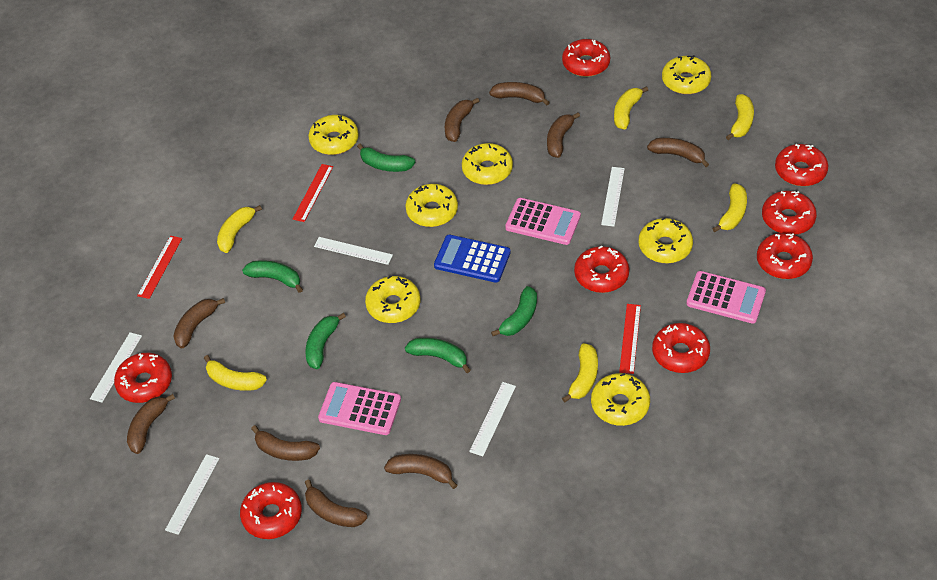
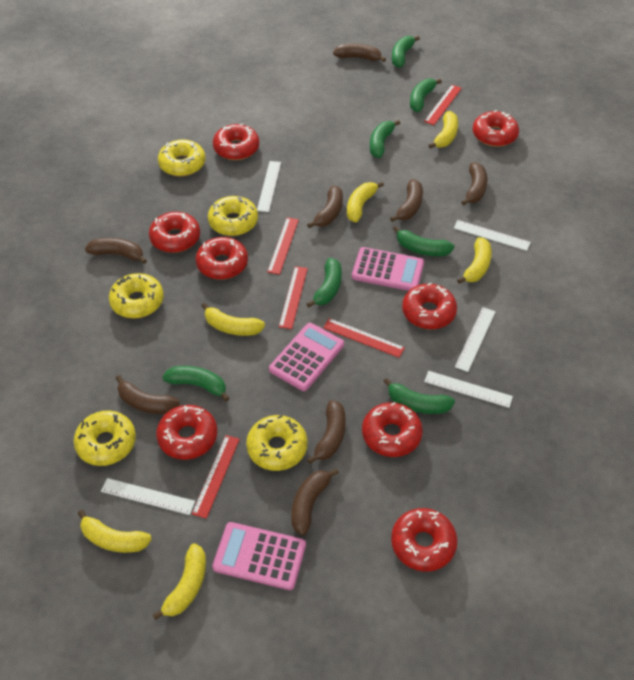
blue calculator: 1 -> 0
brown banana: 9 -> 8
green banana: 5 -> 7
red ruler: 3 -> 5
yellow donut: 7 -> 5

